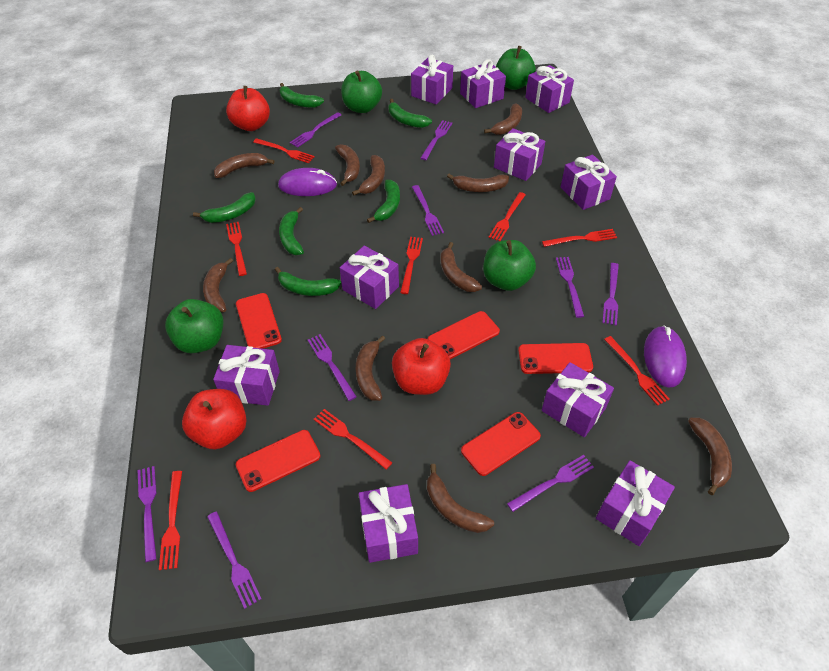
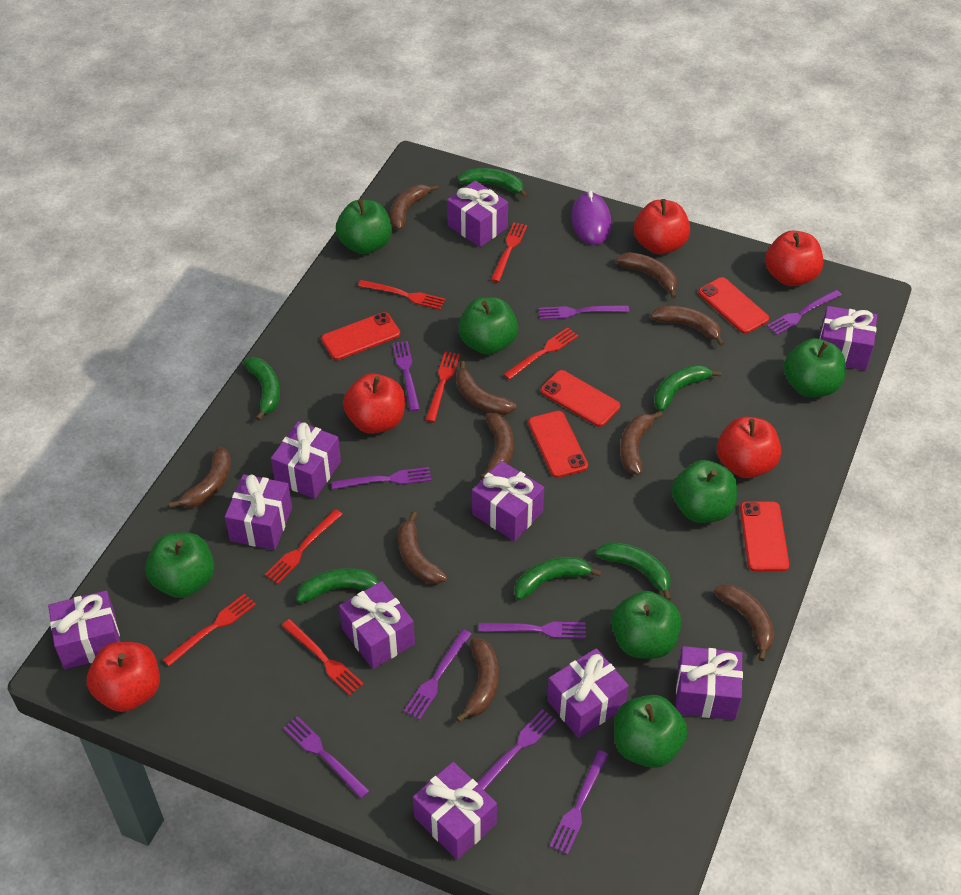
green apple: 4 -> 7
purple mouse: 2 -> 1
red apple: 3 -> 5
red fork: 8 -> 7

